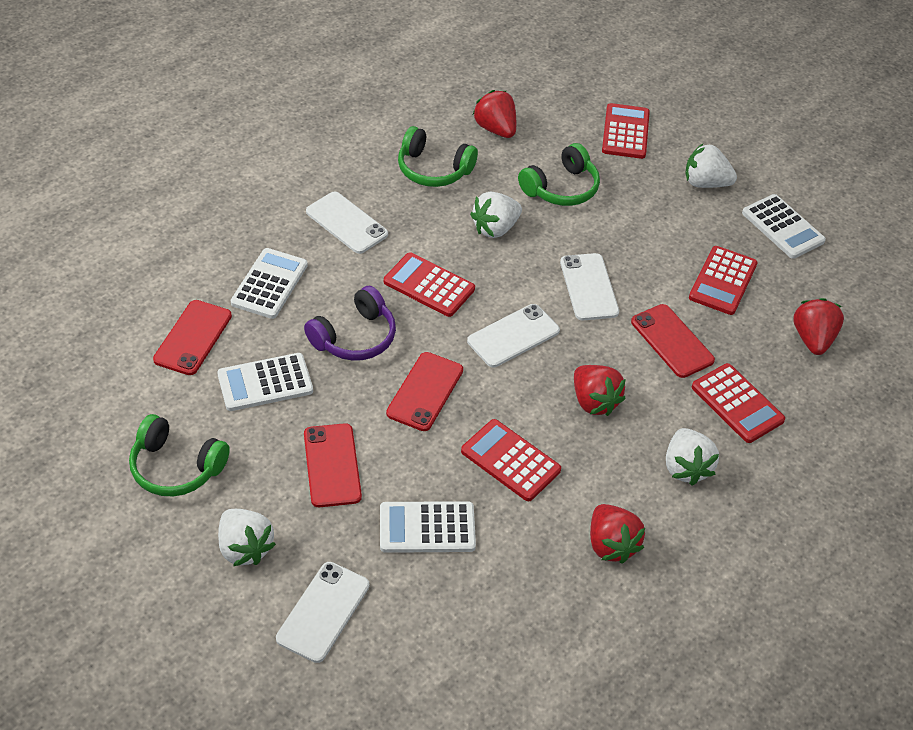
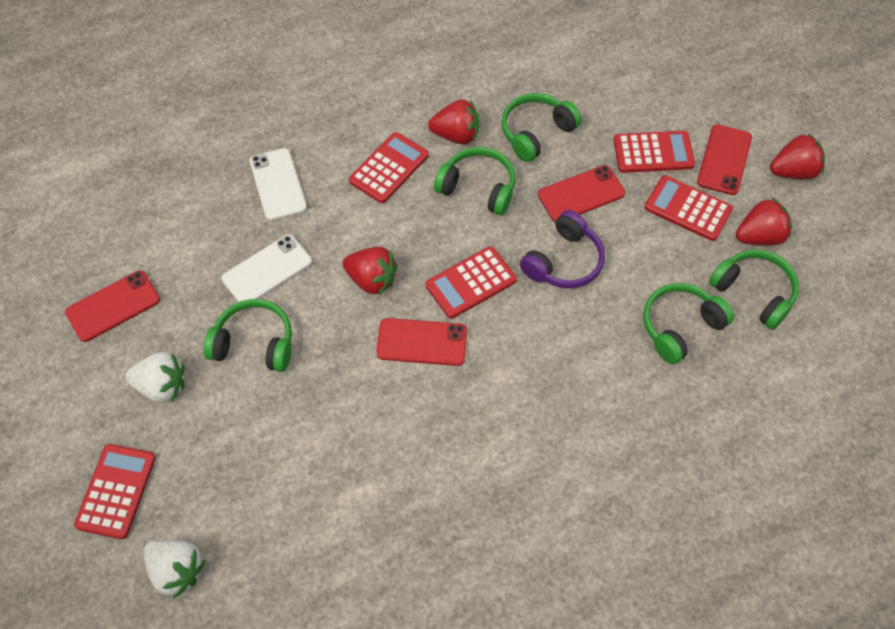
green headphones: 3 -> 5
white calculator: 4 -> 0
white phone: 4 -> 2
white strawberry: 4 -> 2

